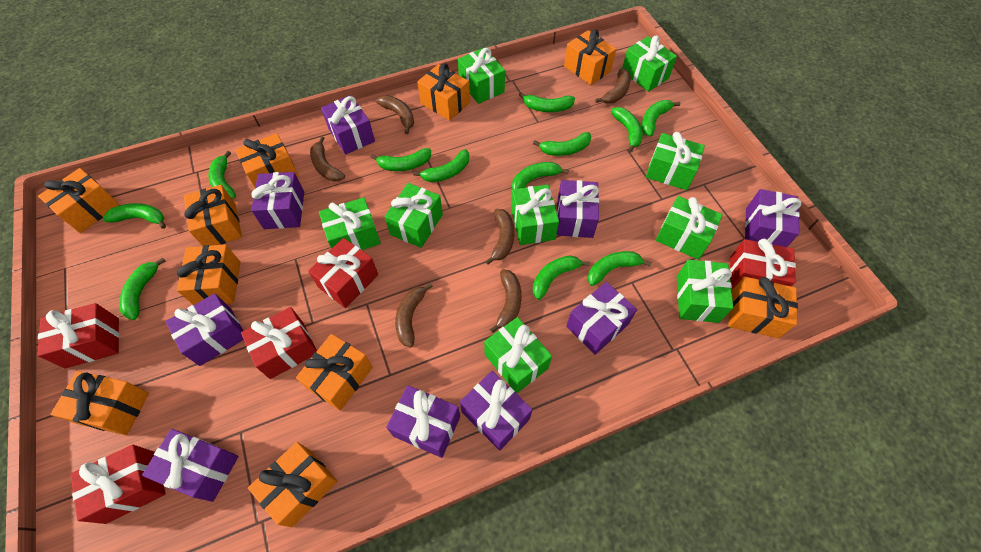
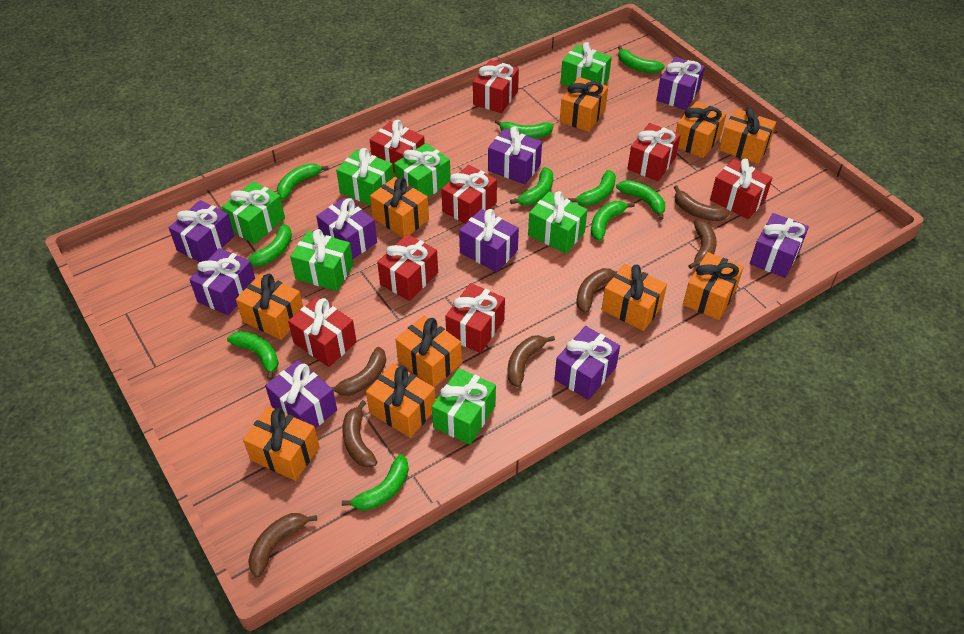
brown banana: 6 -> 7
green banana: 12 -> 10
green gift: 9 -> 7
red gift: 5 -> 8

